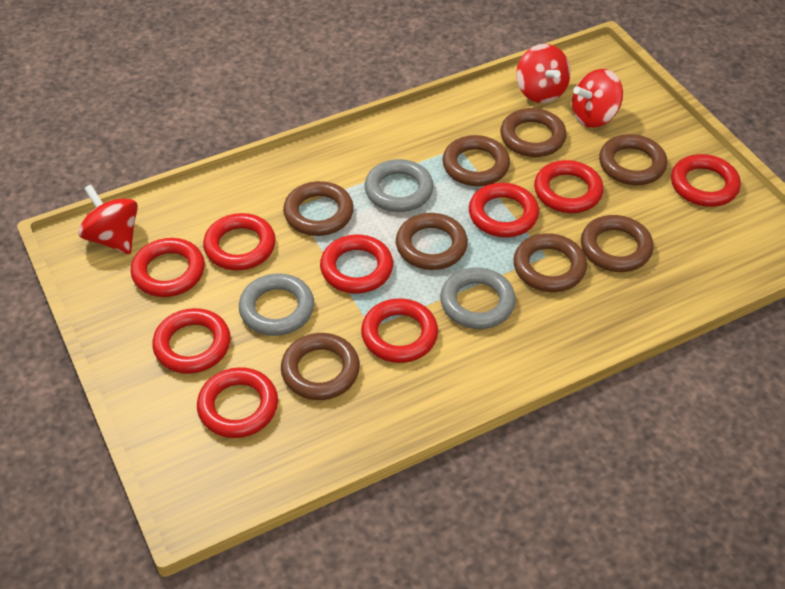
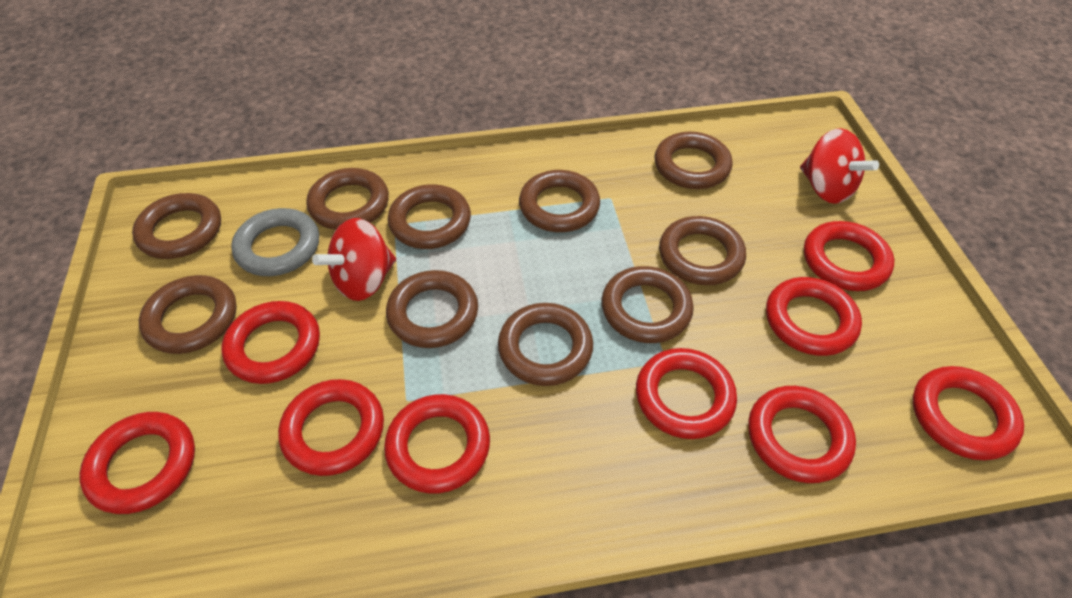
brown ring: 8 -> 10
grey ring: 3 -> 1
red spinning top: 3 -> 2

